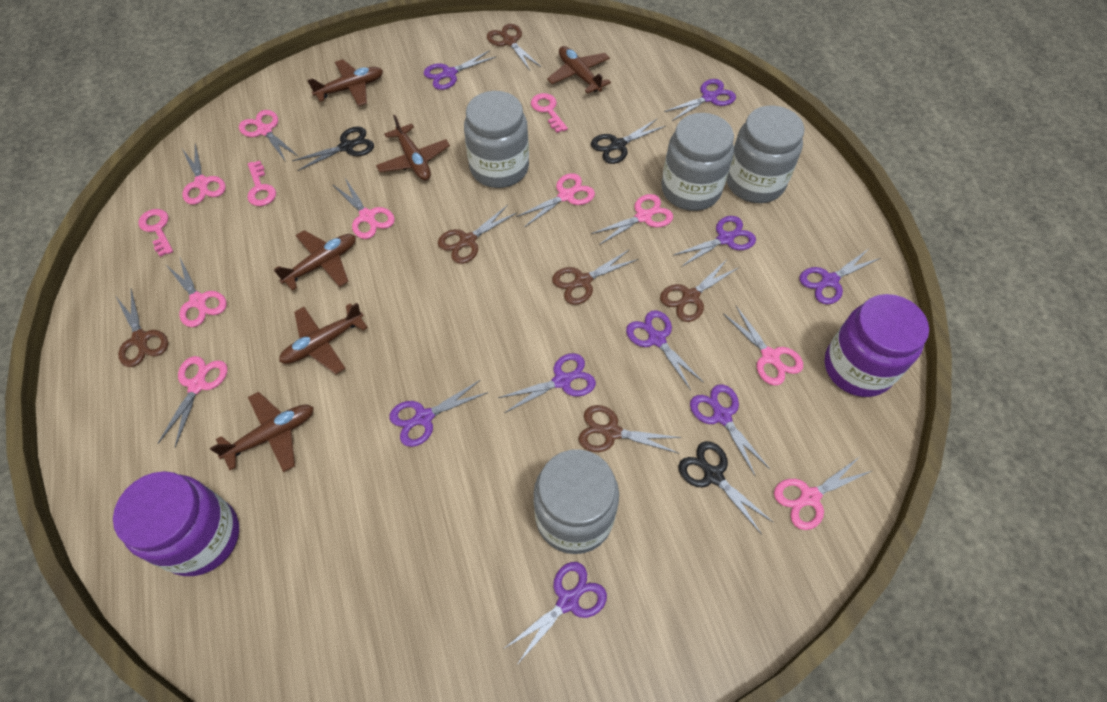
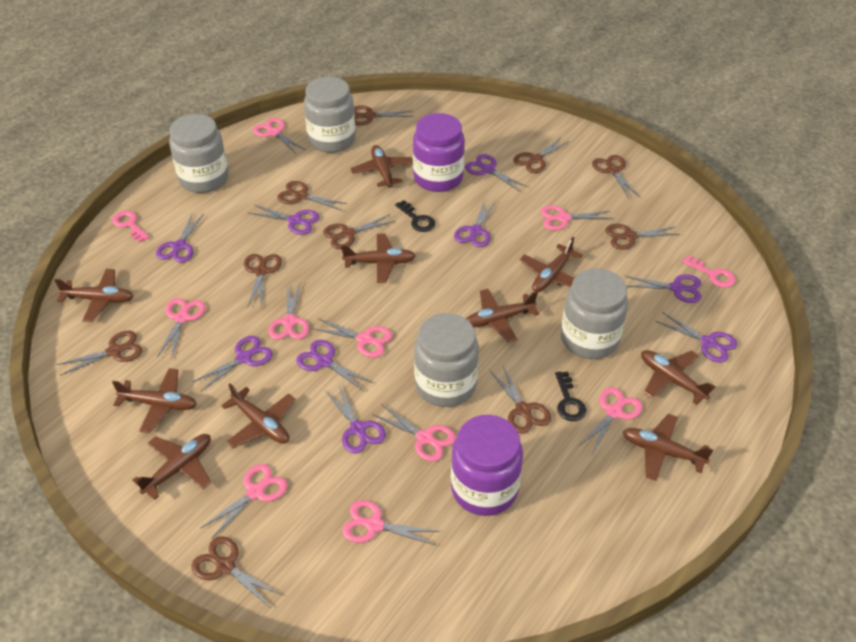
black key: 0 -> 2
black scissors: 3 -> 0
brown plane: 6 -> 10
brown scissors: 6 -> 10
pink key: 3 -> 2

